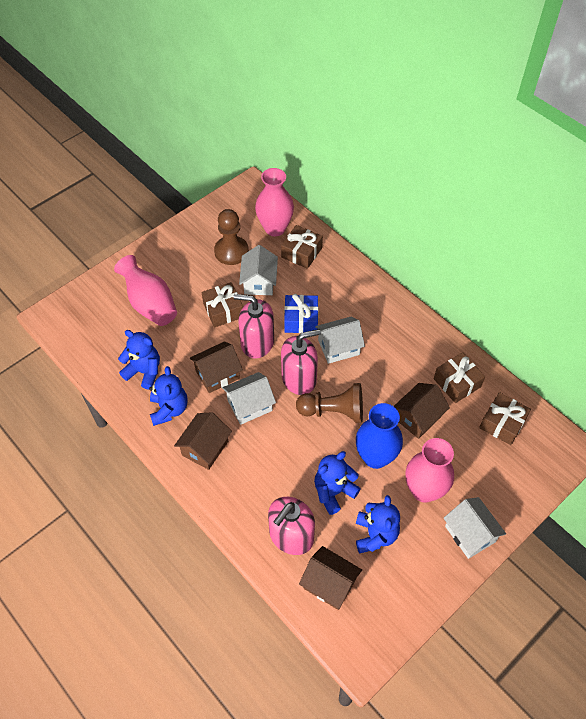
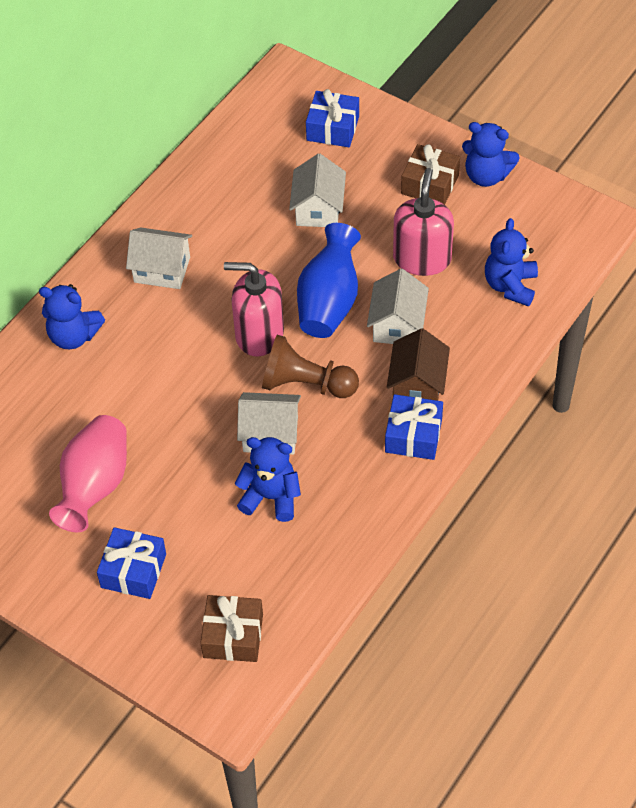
blue gift: 1 -> 3
brown gift: 4 -> 2
brown house: 4 -> 1
brown pawn: 2 -> 1
pink soap dispenser: 3 -> 2
pink vase: 3 -> 1

